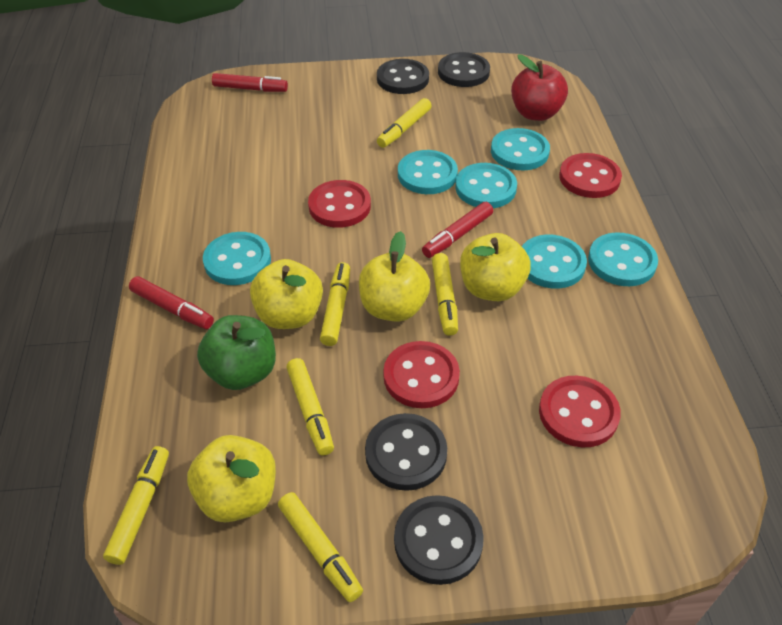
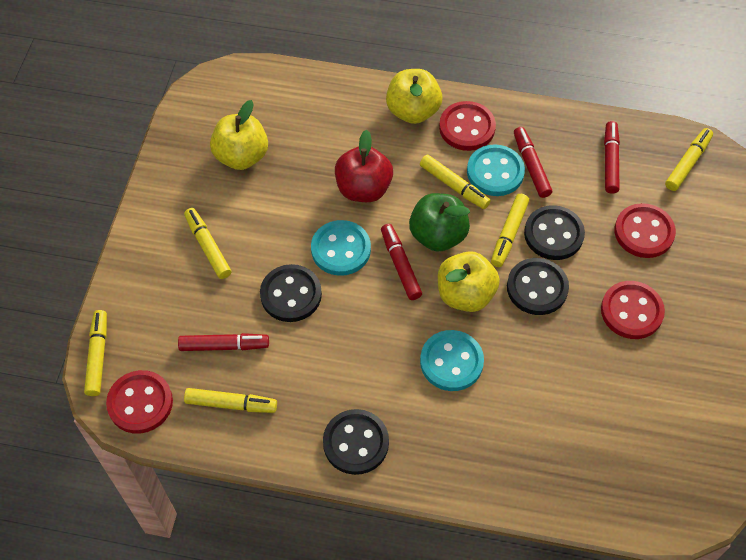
red marker: 3 -> 4
turquoise button: 6 -> 3
yellow apple: 4 -> 3

